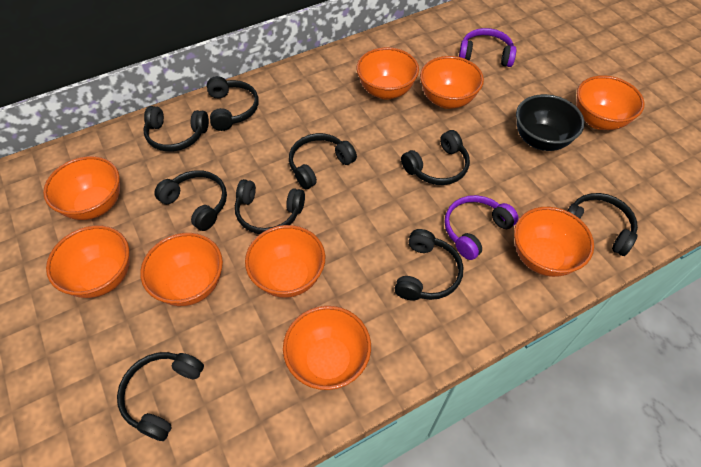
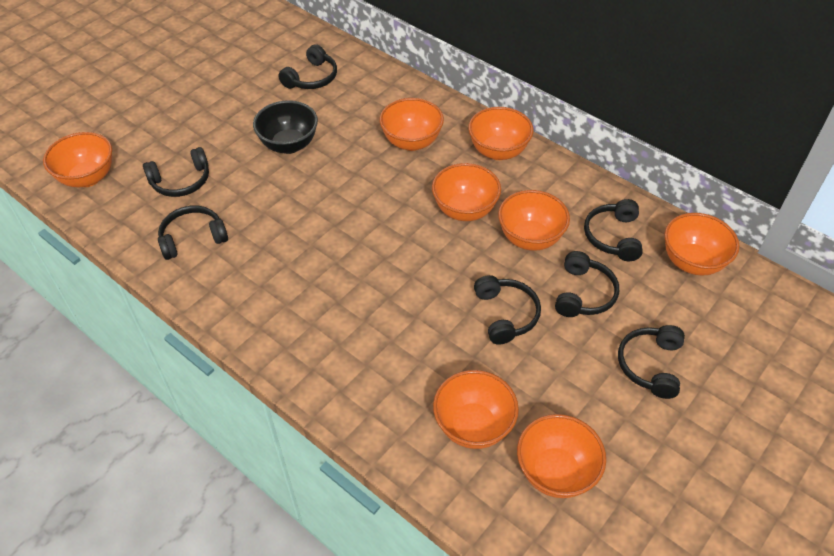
black headphones: 9 -> 7
orange bowl: 9 -> 8
purple headphones: 2 -> 0

